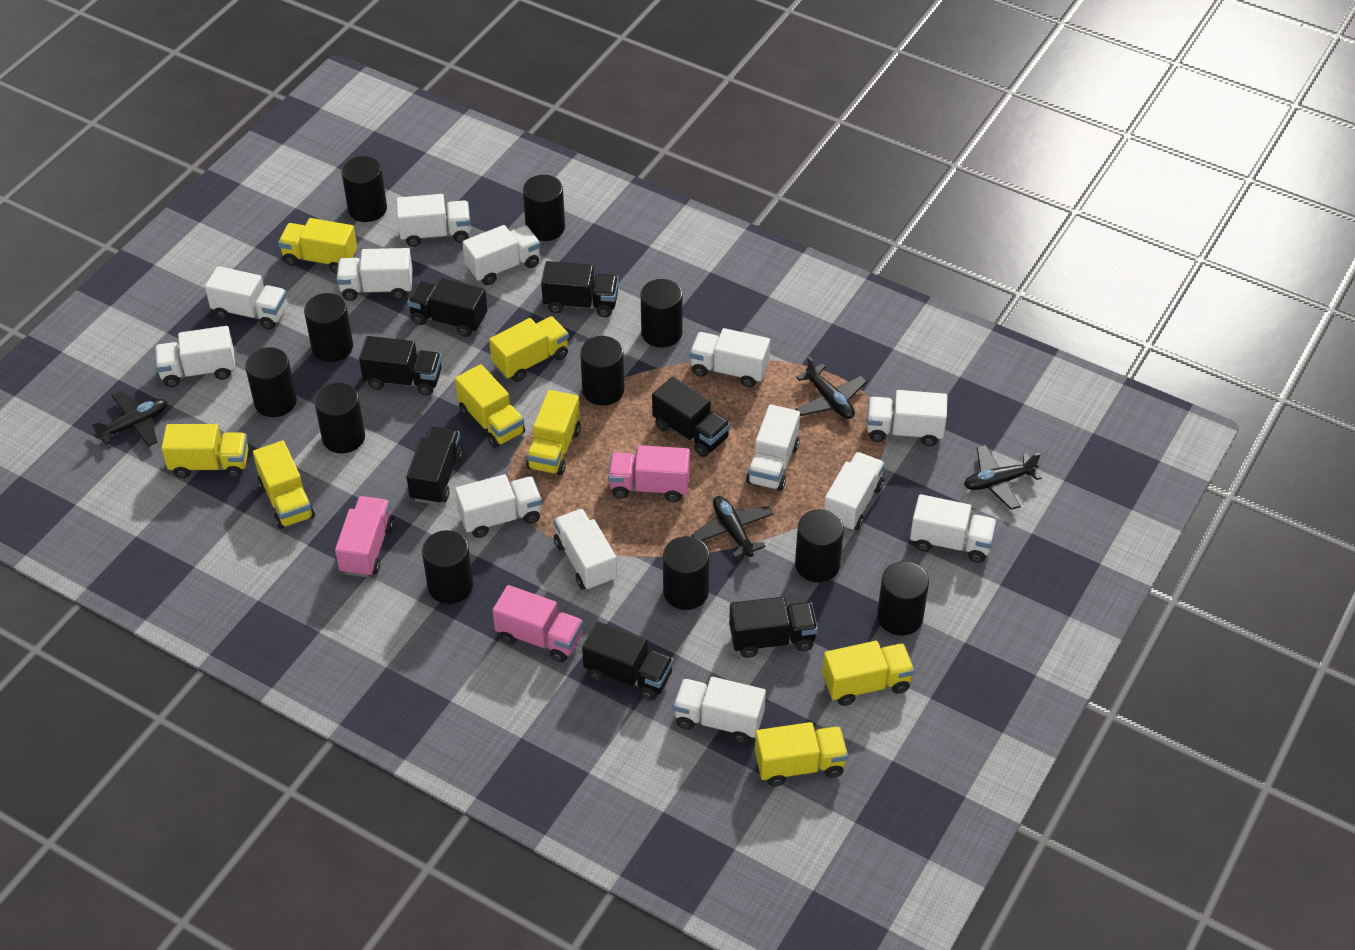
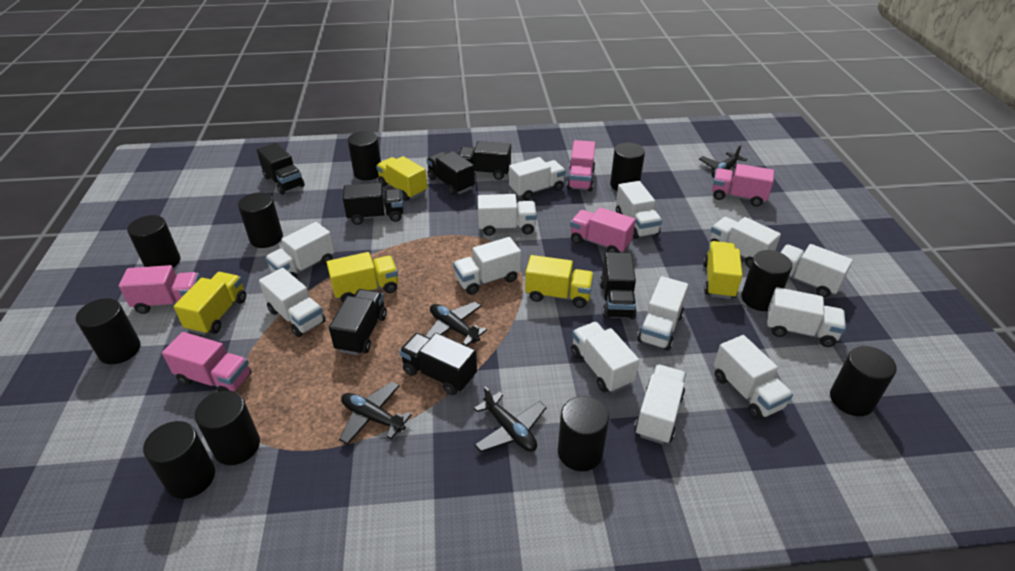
black cylinder: 11 -> 10
pink truck: 3 -> 5
yellow truck: 8 -> 5

